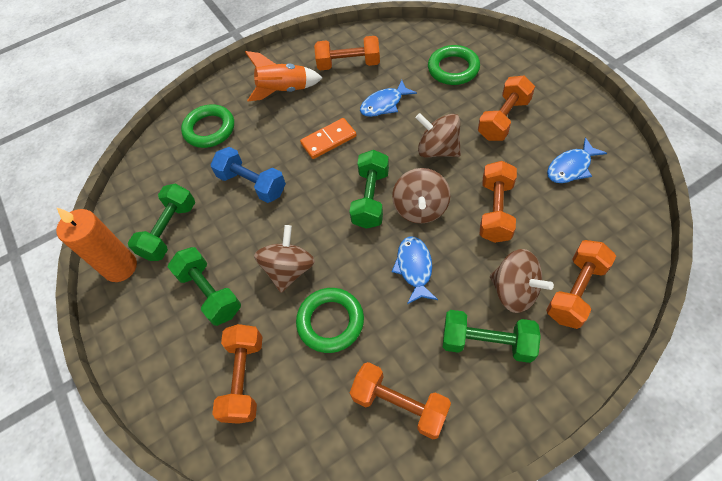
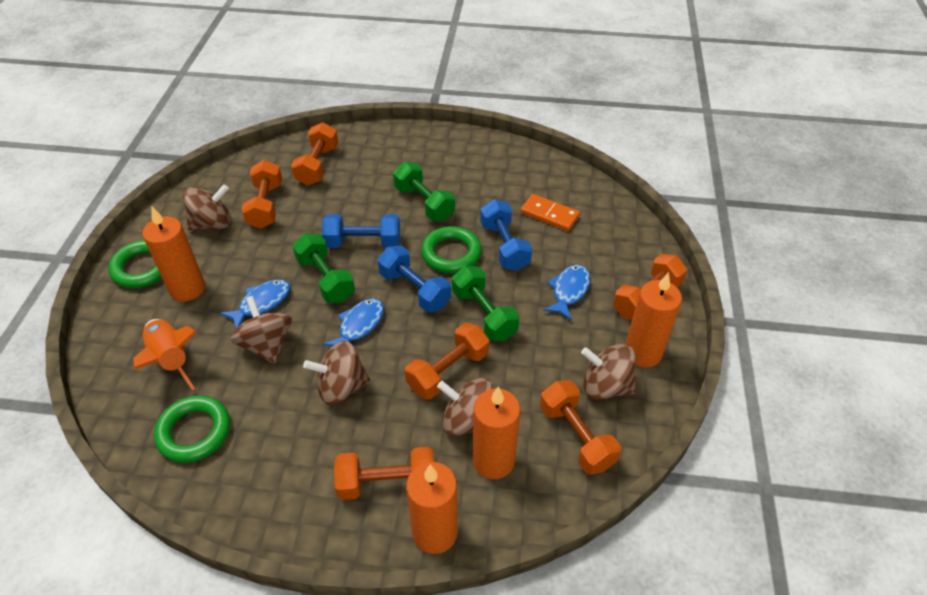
blue dumbbell: 1 -> 3
brown spinning top: 4 -> 5
green dumbbell: 4 -> 3
orange candle: 1 -> 4

